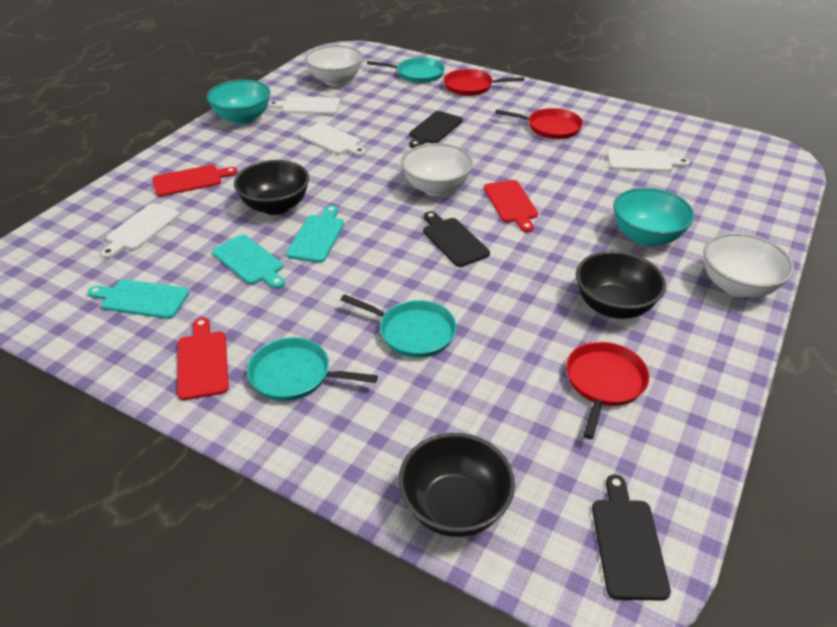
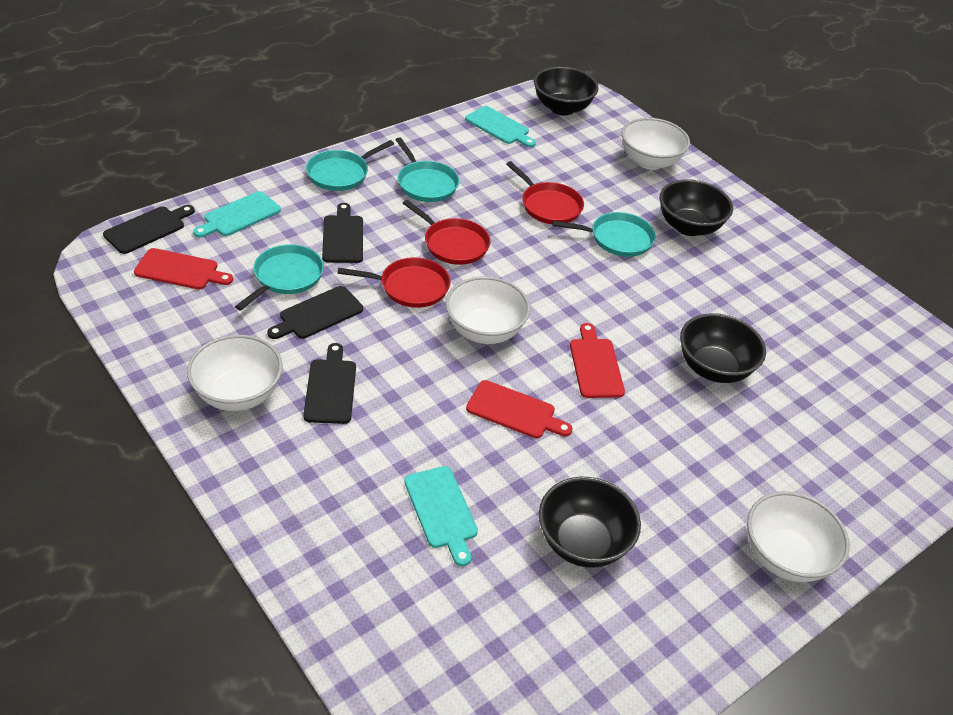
black bowl: 3 -> 4
black cutting board: 3 -> 4
turquoise bowl: 2 -> 0
turquoise pan: 3 -> 4
white bowl: 3 -> 4
white cutting board: 4 -> 0

